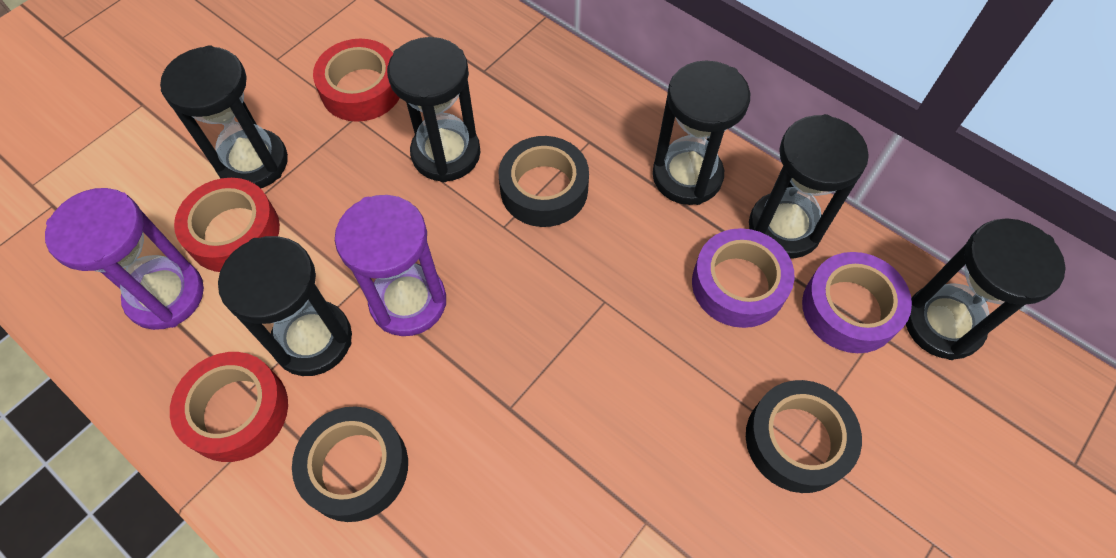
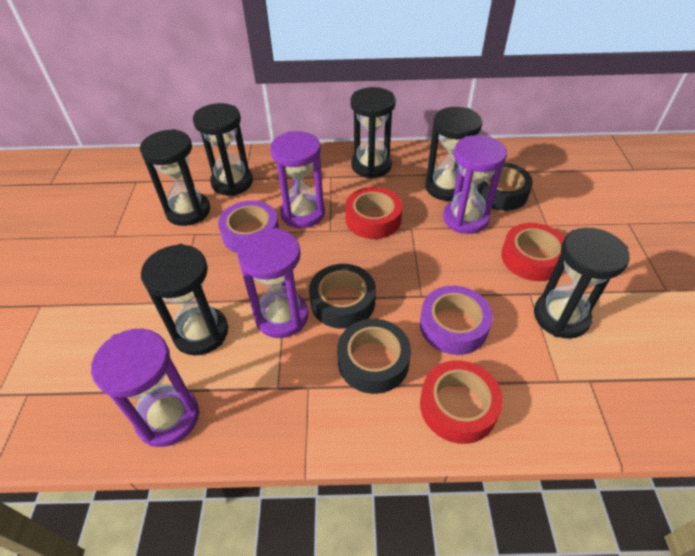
purple hourglass: 2 -> 4

